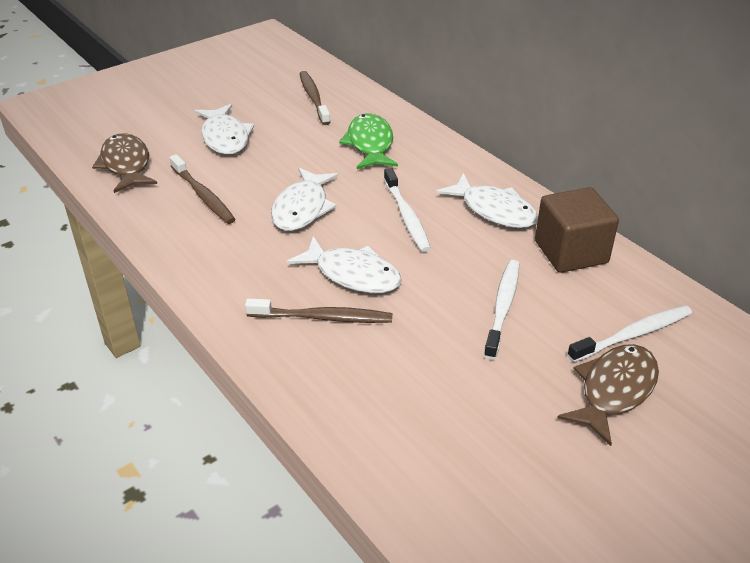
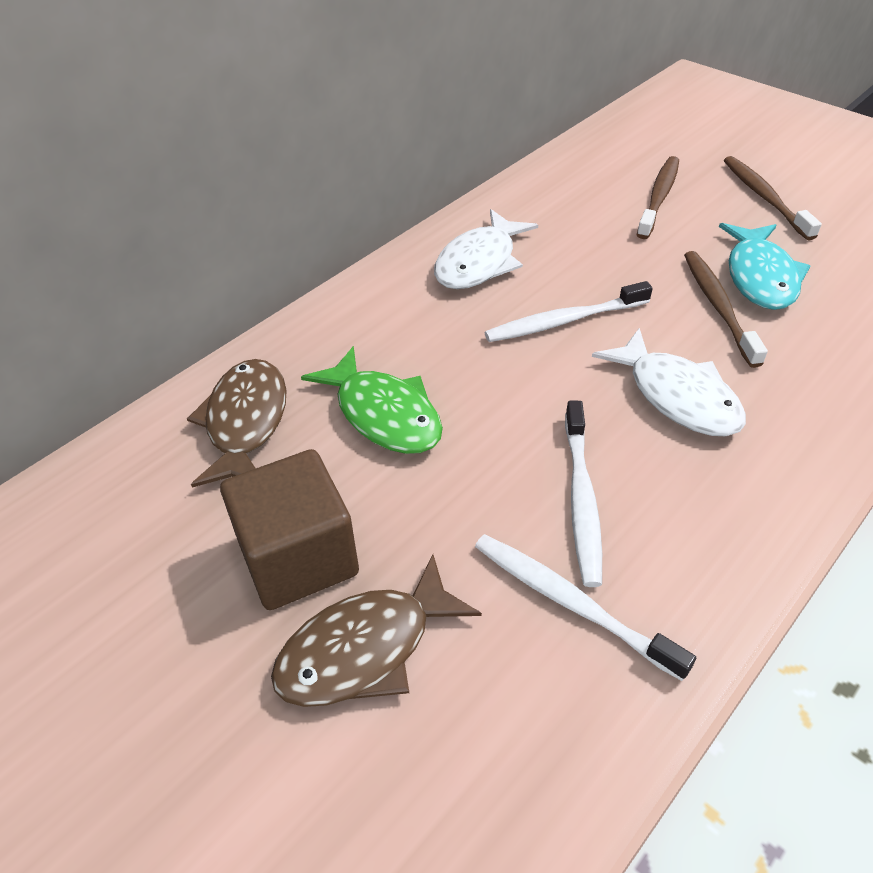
turquoise fish: 0 -> 1
white fish: 4 -> 2

